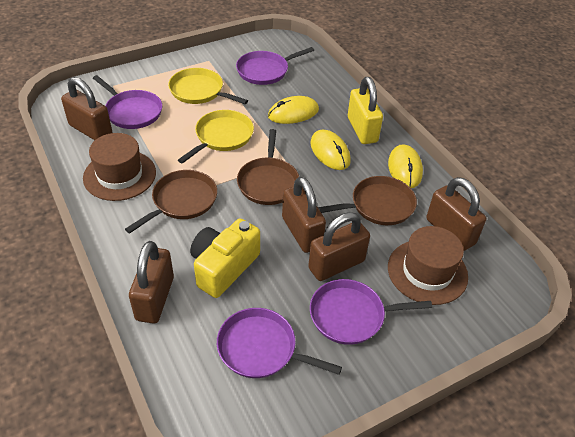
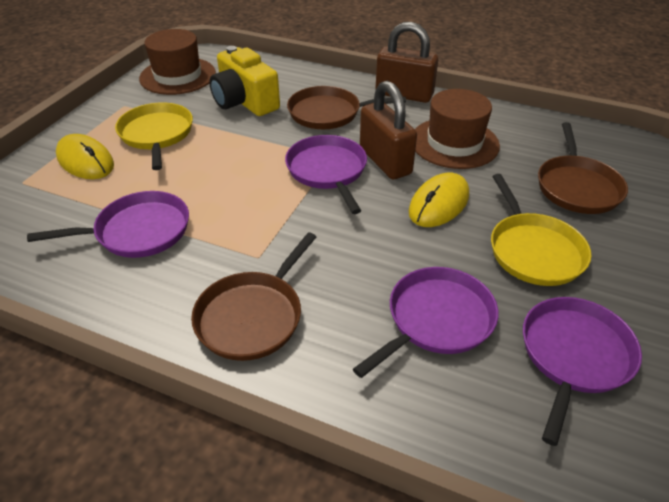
brown padlock: 5 -> 2
yellow mouse: 3 -> 2
yellow padlock: 1 -> 0

